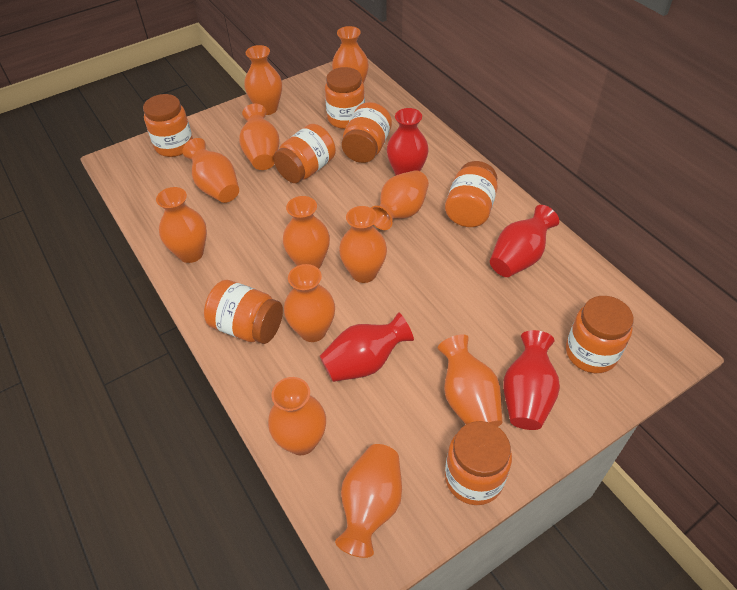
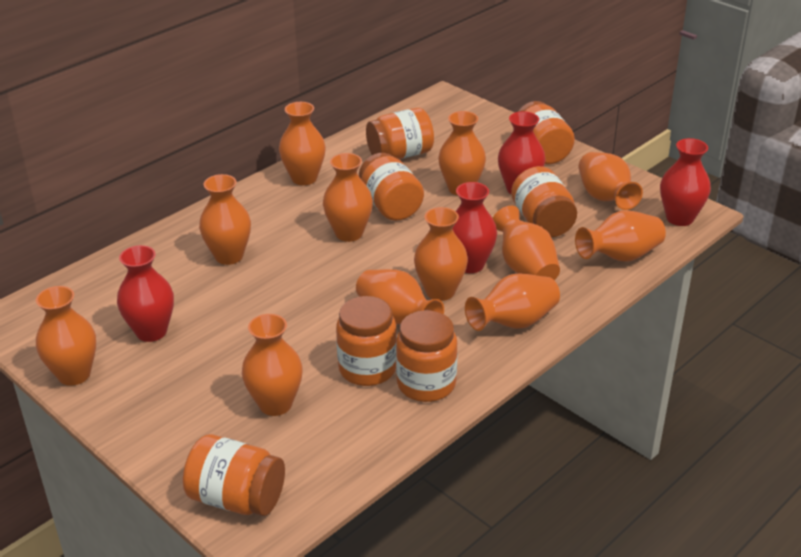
orange jar: 8 -> 7

